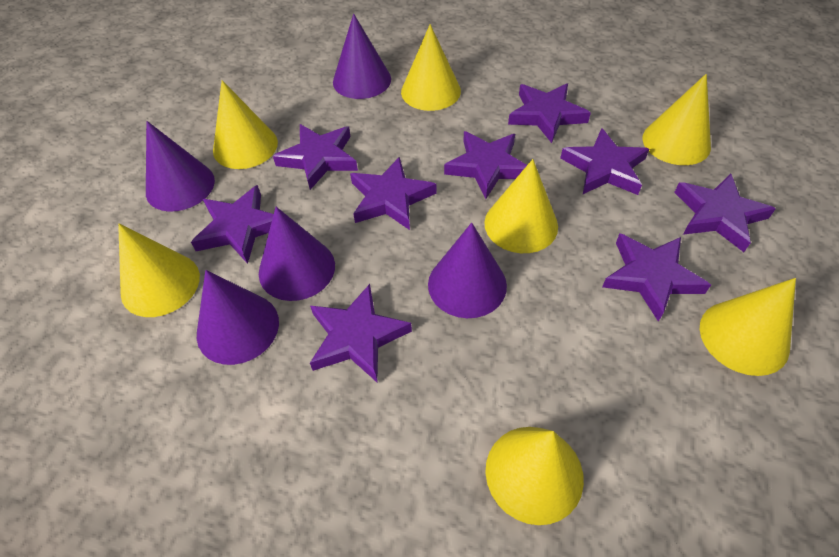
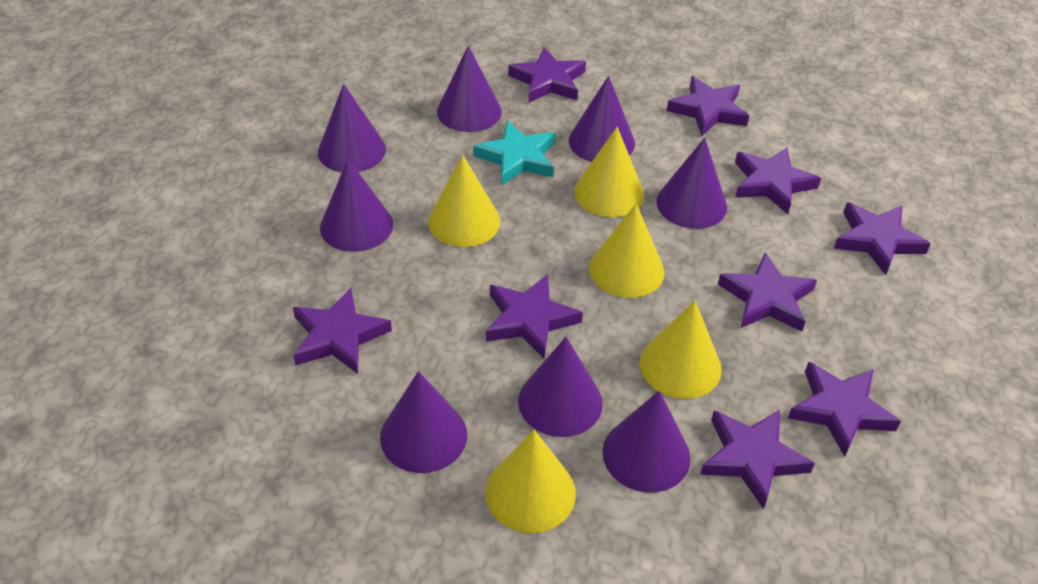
purple cone: 5 -> 8
turquoise star: 0 -> 1
yellow cone: 7 -> 5

